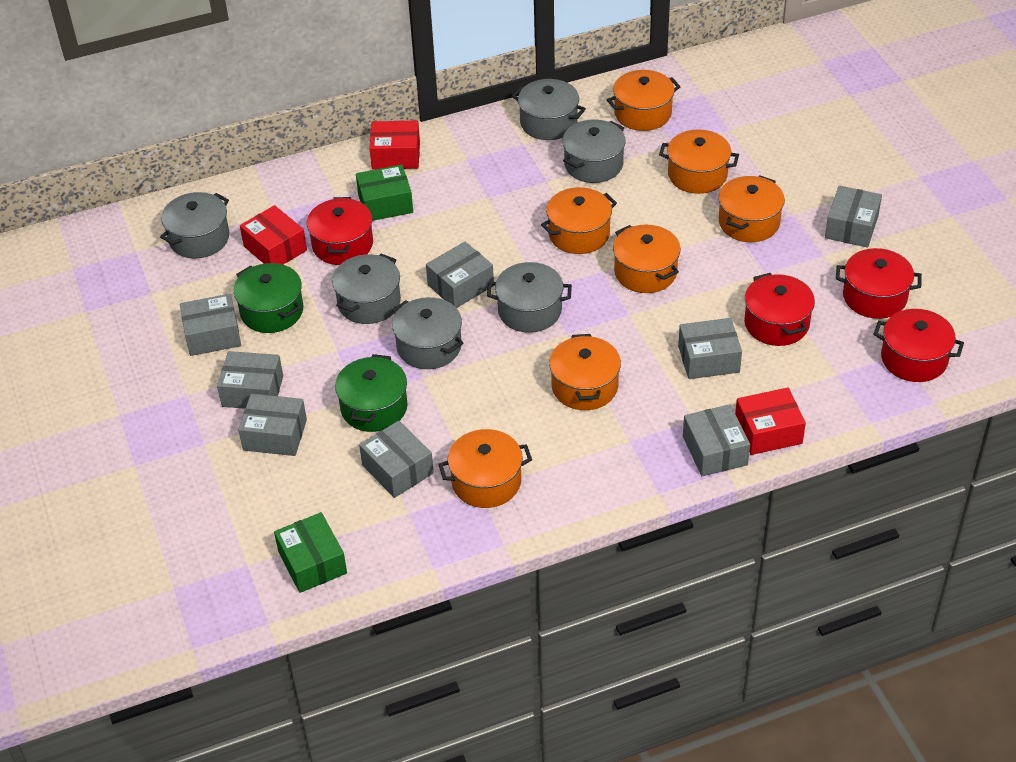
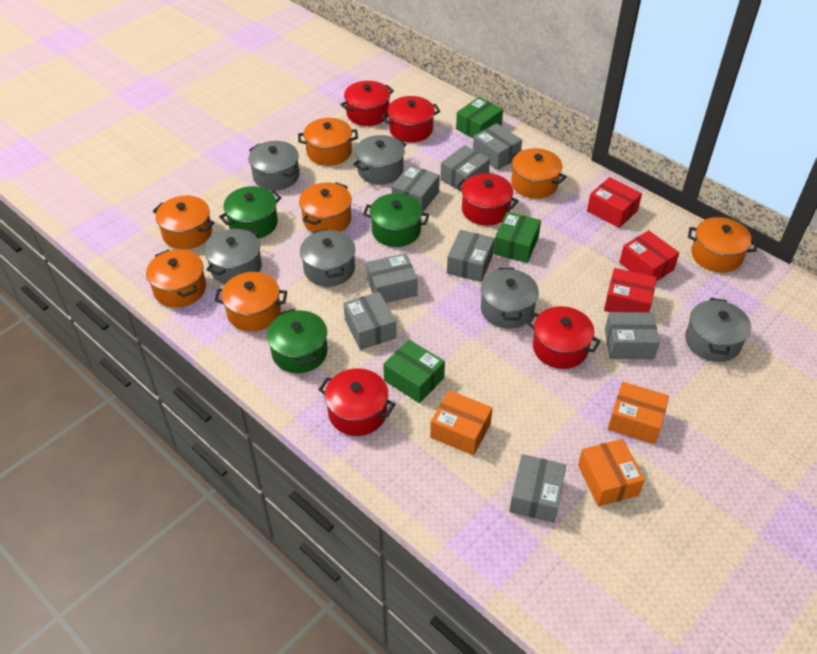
green box: 2 -> 3
green pot: 2 -> 3
orange box: 0 -> 3
red pot: 4 -> 5

